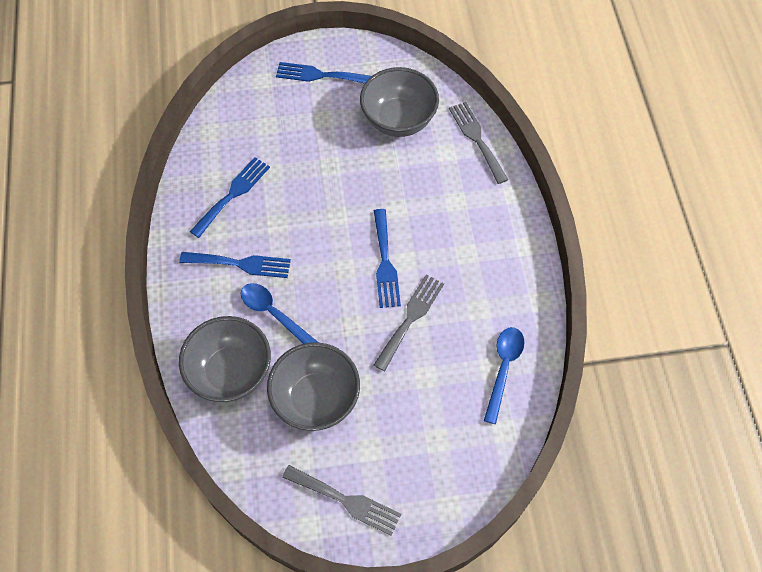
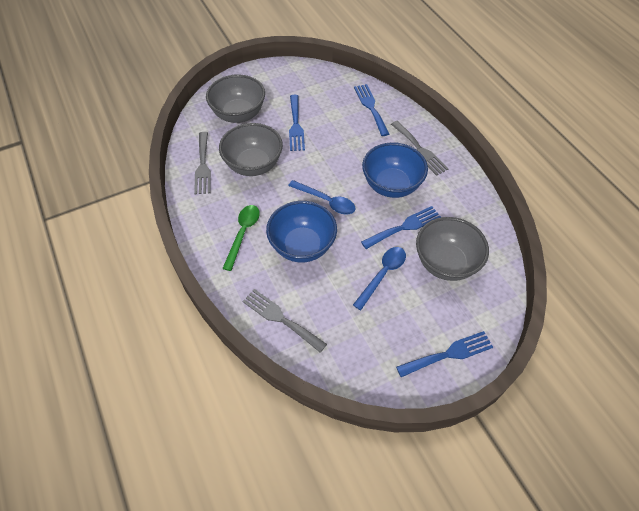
blue bowl: 0 -> 2
green spoon: 0 -> 1

